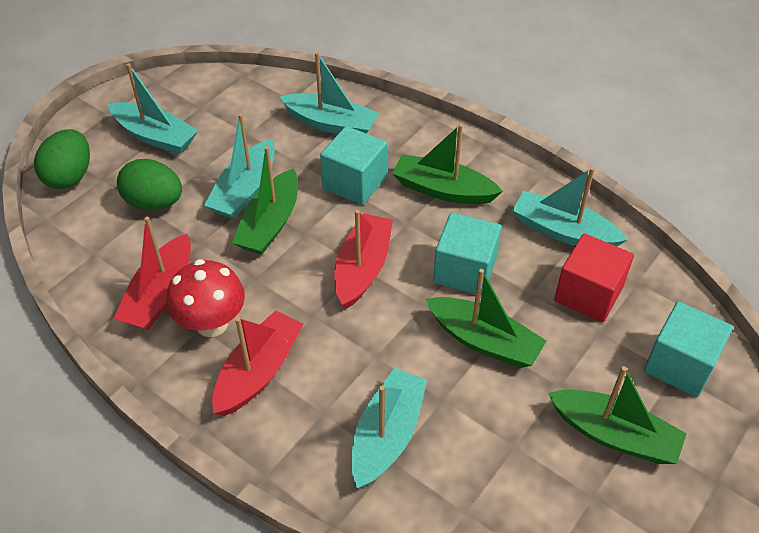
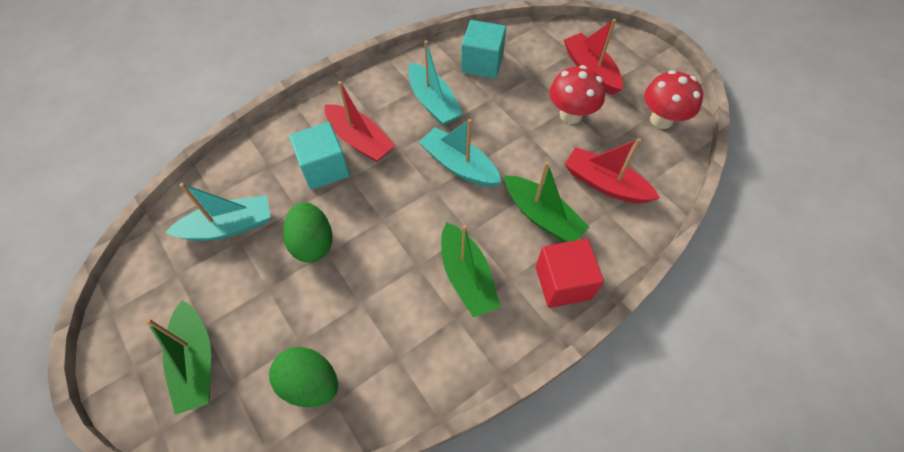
green boat: 4 -> 3
red mushroom: 1 -> 2
turquoise boat: 5 -> 3
turquoise cube: 3 -> 2

